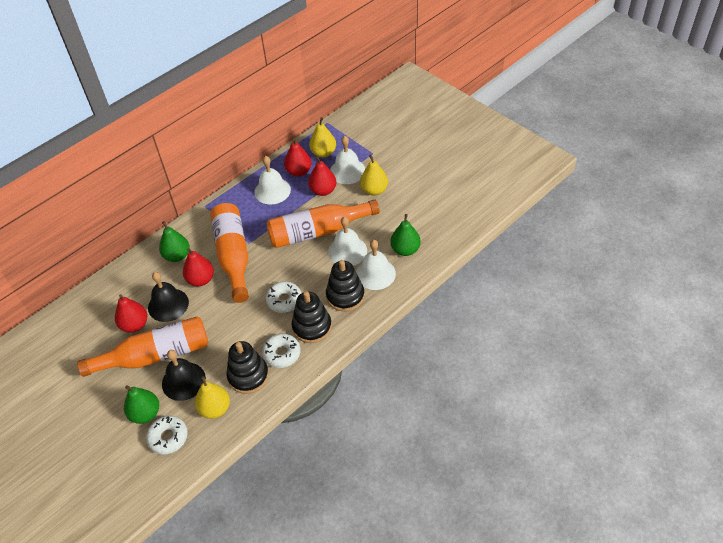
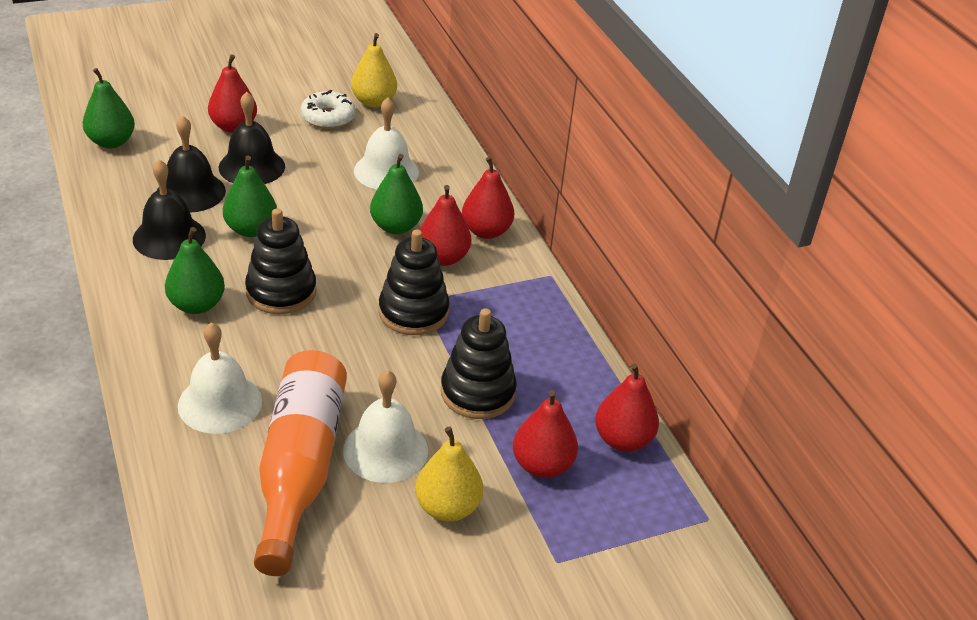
black bell: 2 -> 3
green pear: 3 -> 4
orange bottle: 3 -> 1
red pear: 4 -> 5
white bell: 4 -> 3
white donut: 3 -> 1
yellow pear: 3 -> 2

